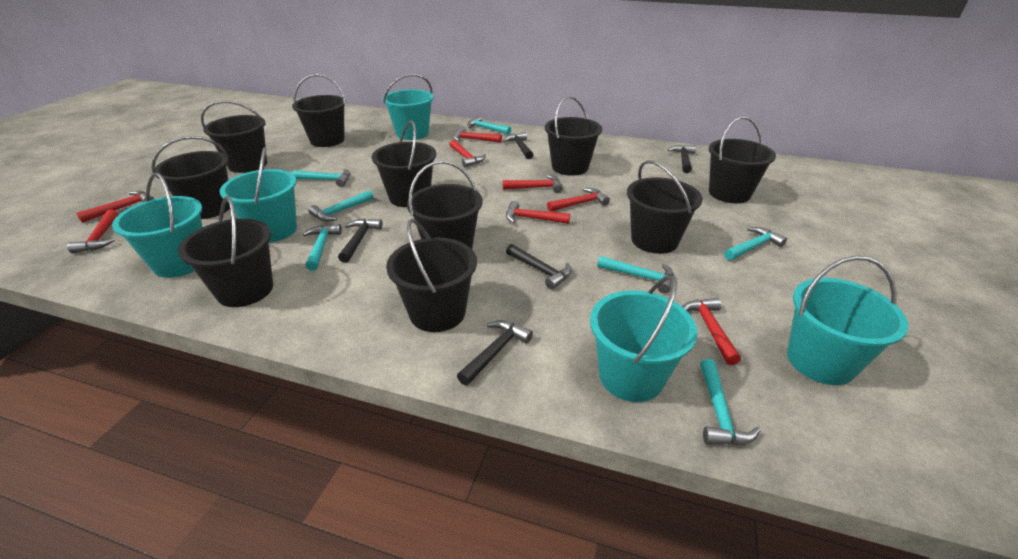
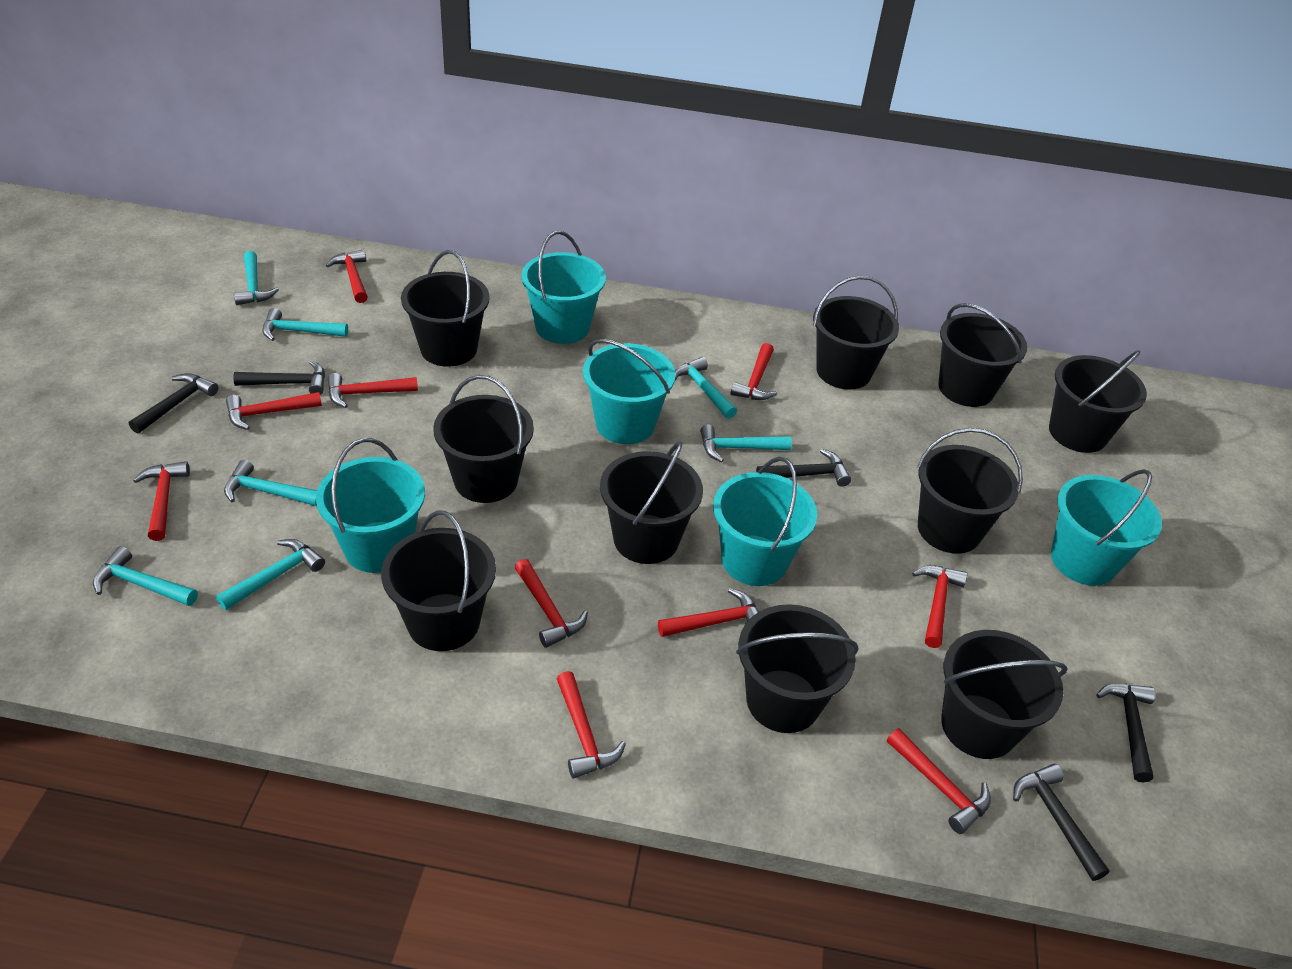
red hammer: 8 -> 10

